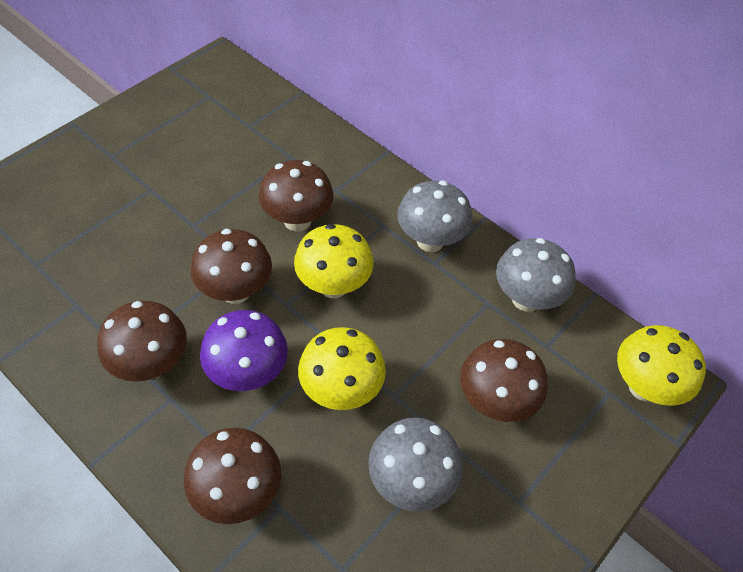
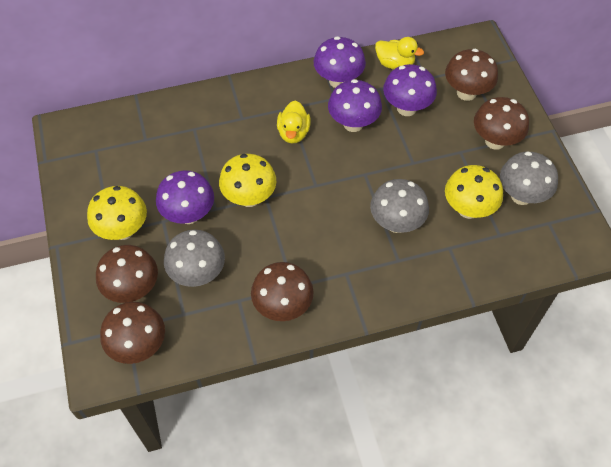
purple mushroom: 1 -> 4
yellow duck: 0 -> 2

